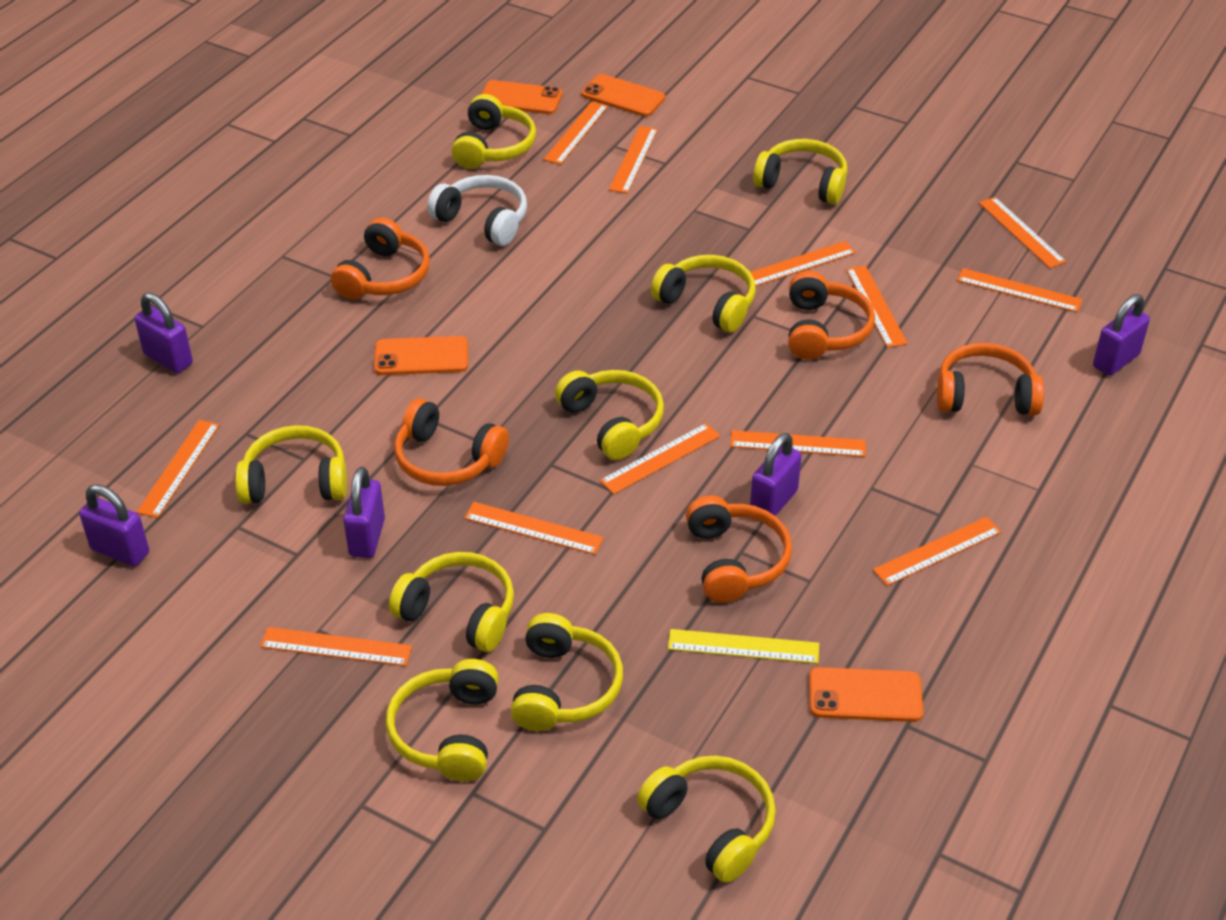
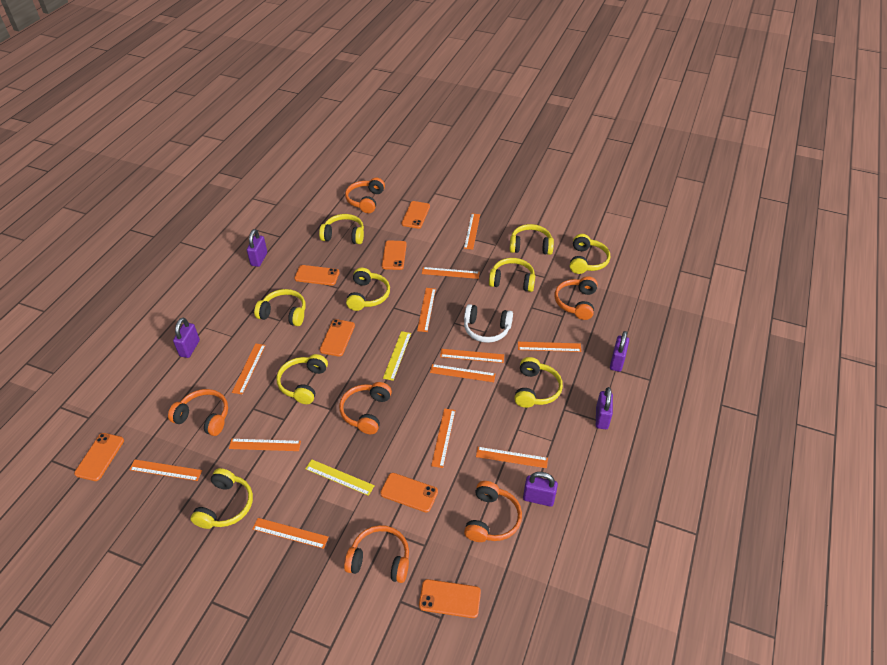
orange headphones: 5 -> 6
orange phone: 4 -> 7
yellow ruler: 1 -> 2

